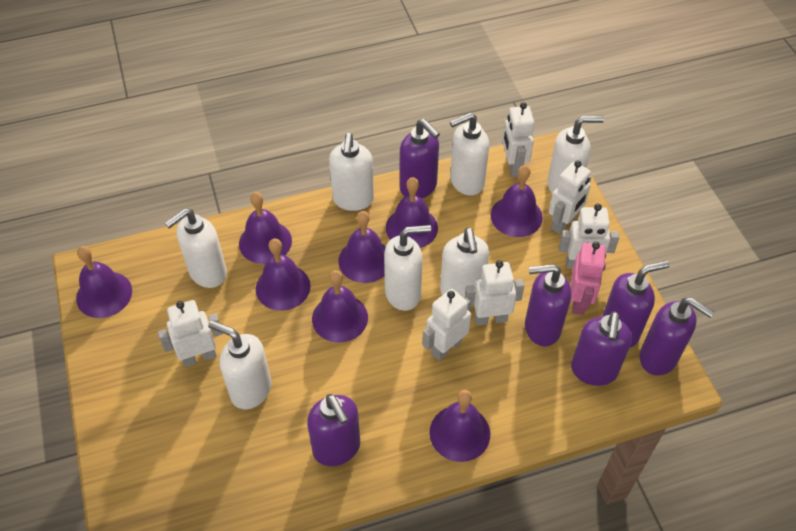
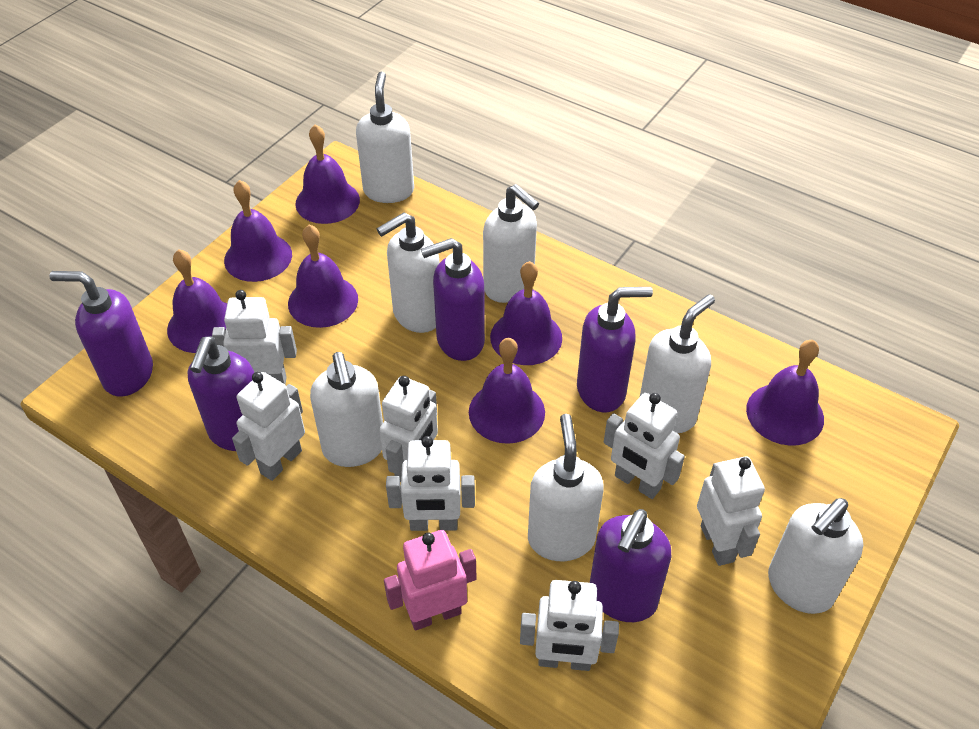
purple bell: 8 -> 7
purple soap dispenser: 6 -> 5
white robot: 6 -> 7

